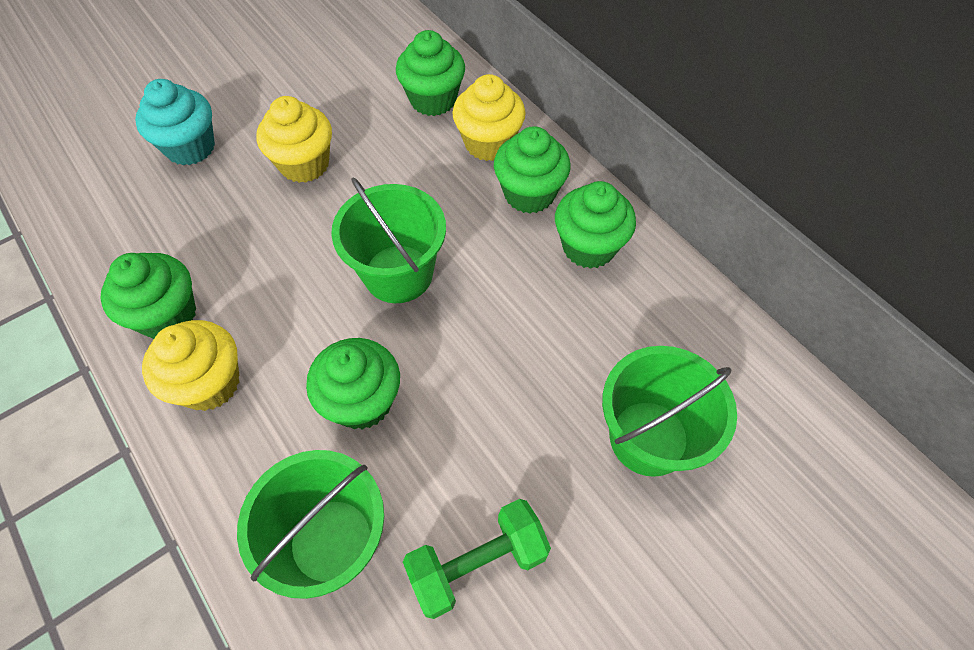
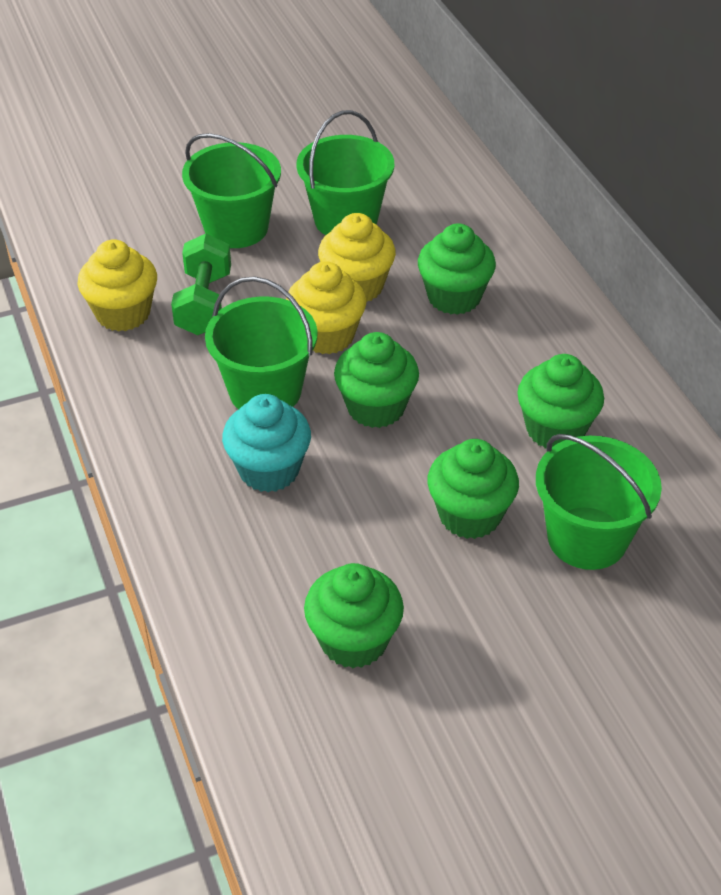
green bucket: 3 -> 4

